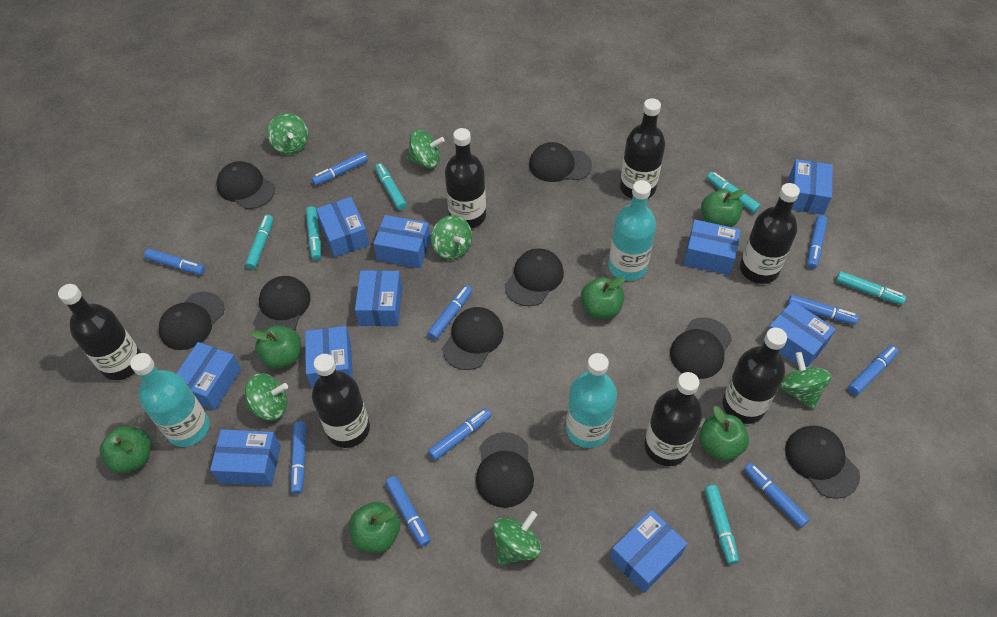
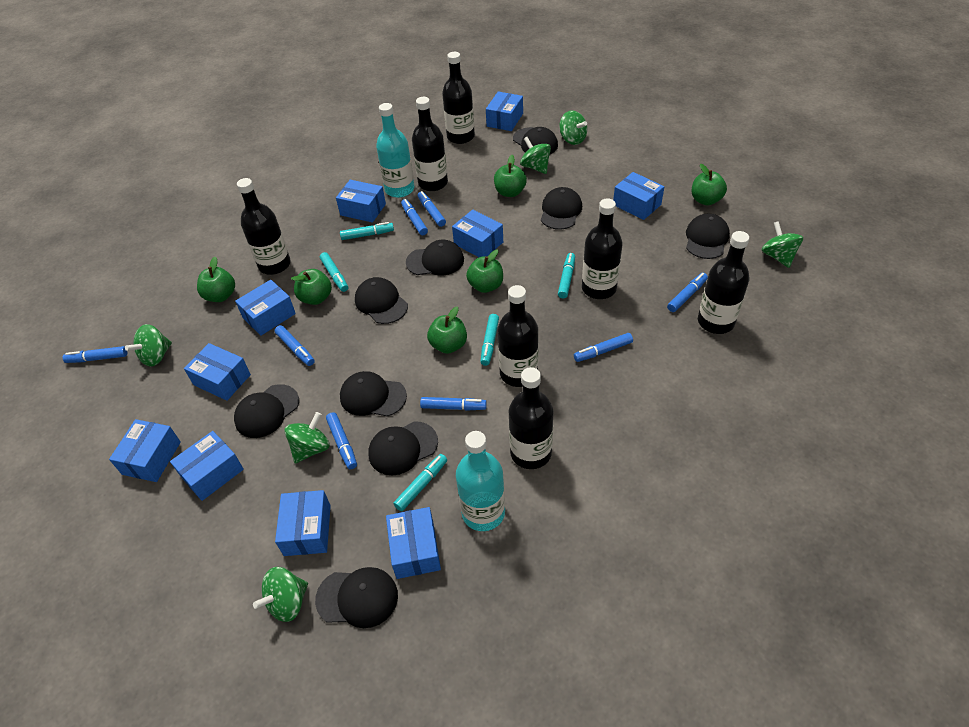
blue marker: 10 -> 8
turquoise bottle: 3 -> 2
turquoise marker: 6 -> 5

